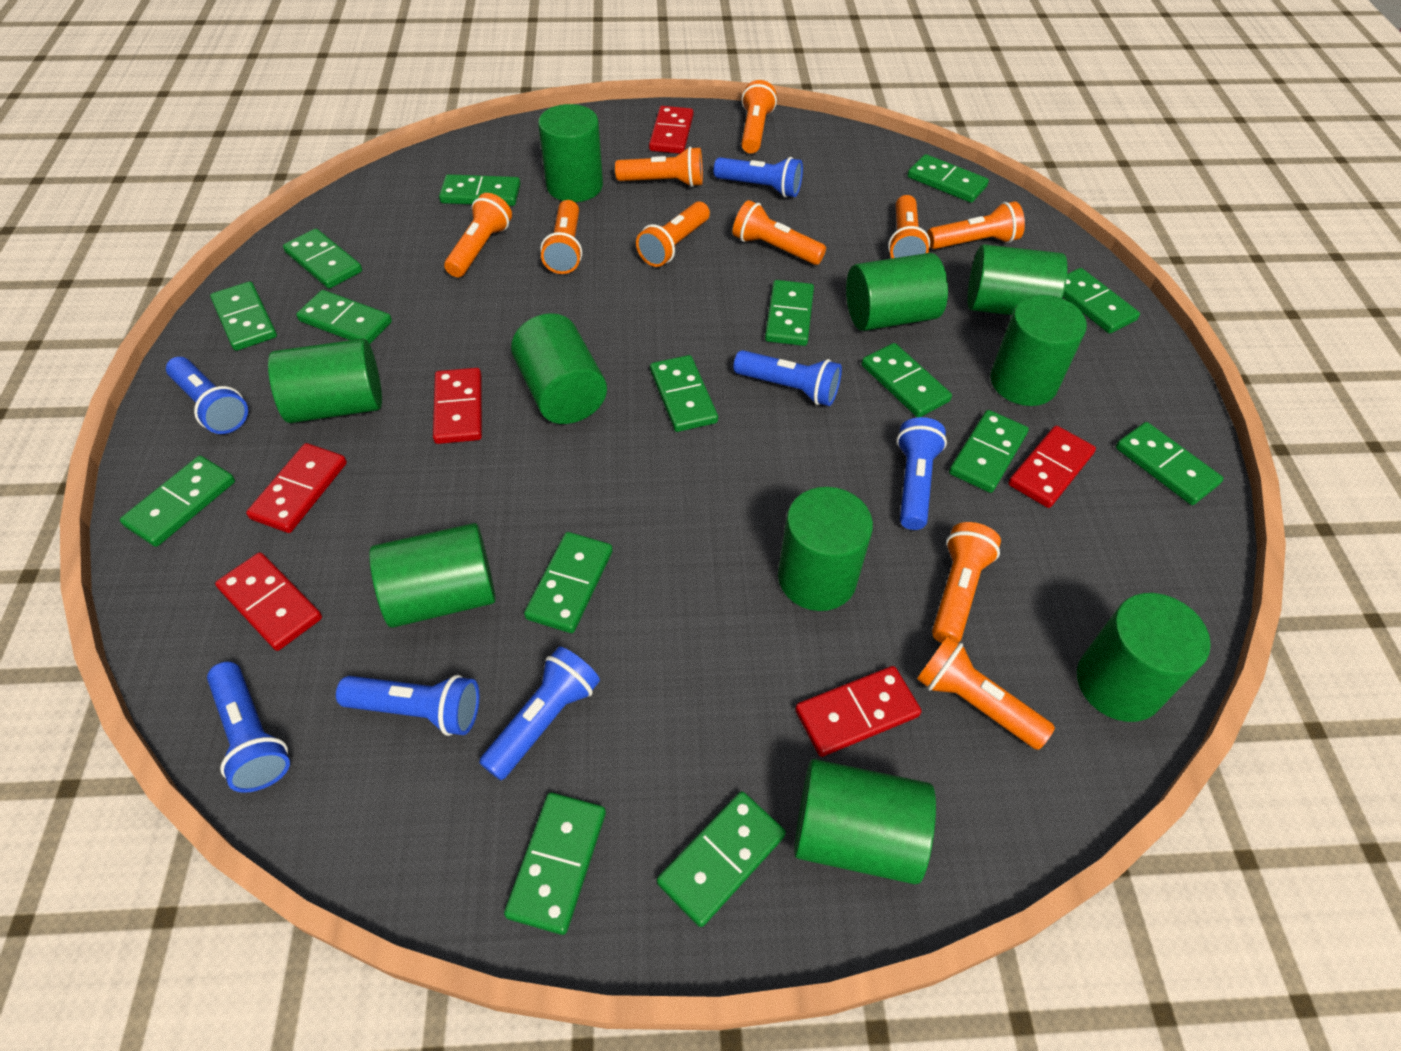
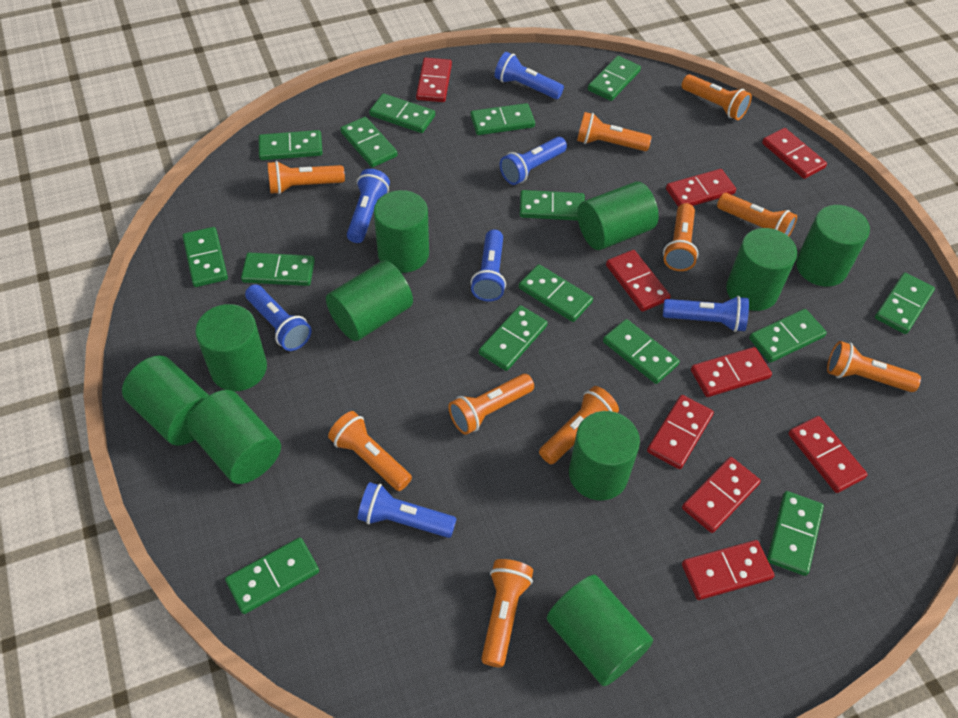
red domino: 6 -> 9

